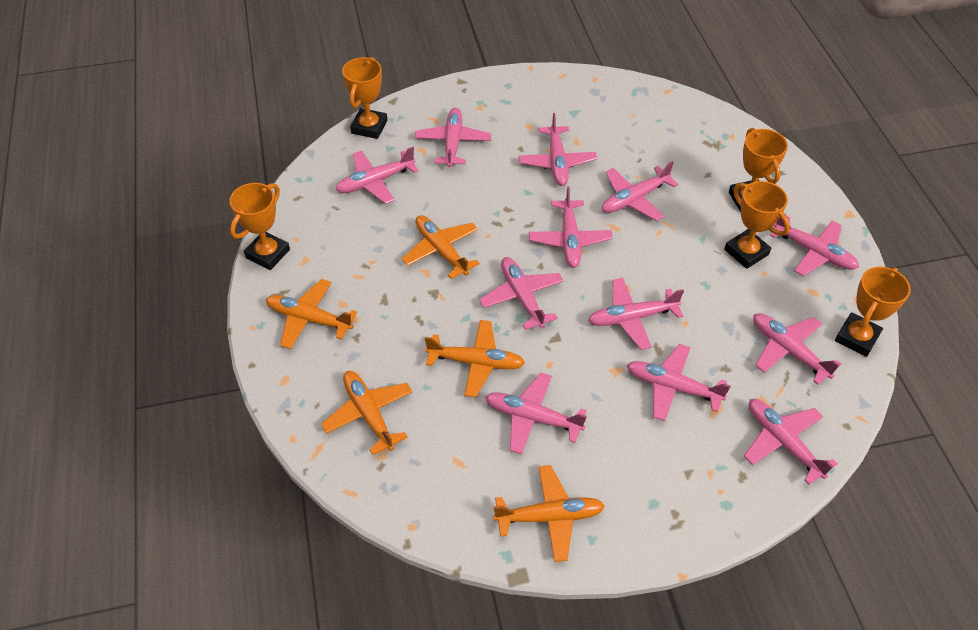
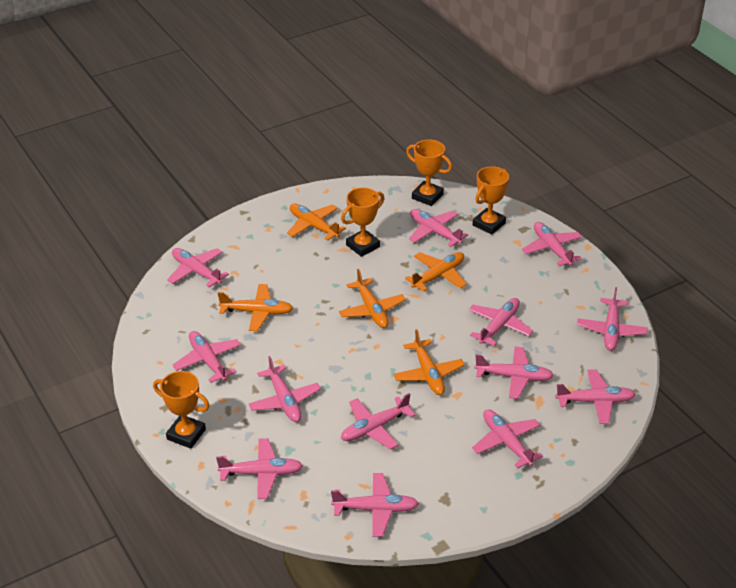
orange trophy: 5 -> 4
pink plane: 12 -> 13

